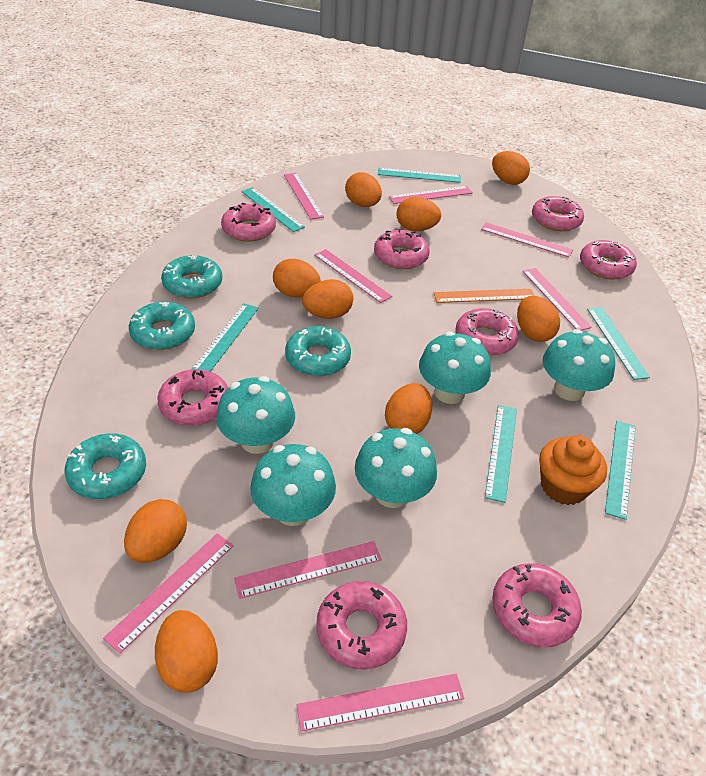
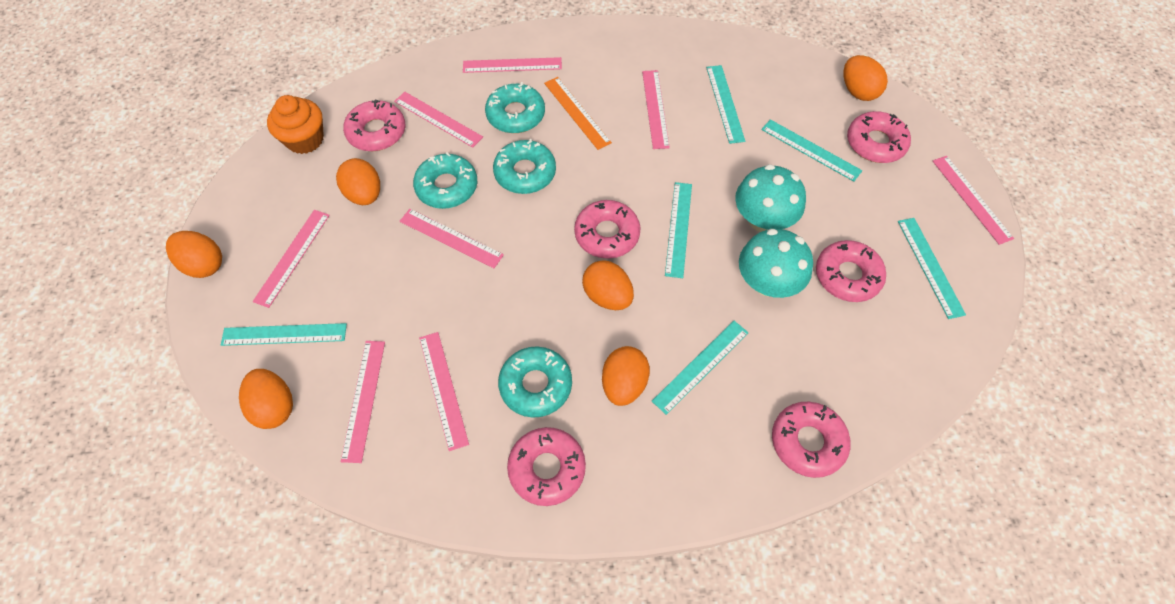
orange egg: 9 -> 6
pink donut: 8 -> 6
turquoise mushroom: 5 -> 2

